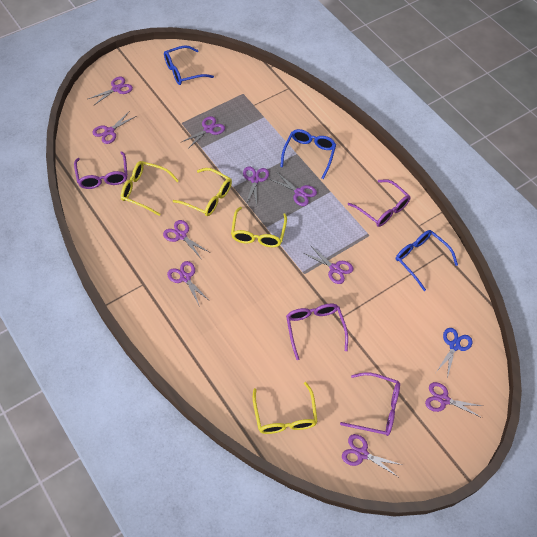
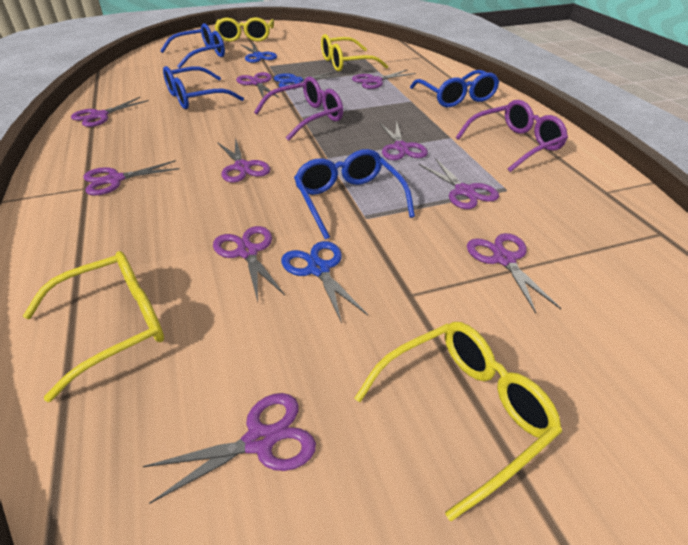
blue glasses: 3 -> 4
blue scissors: 1 -> 3
purple glasses: 4 -> 2

